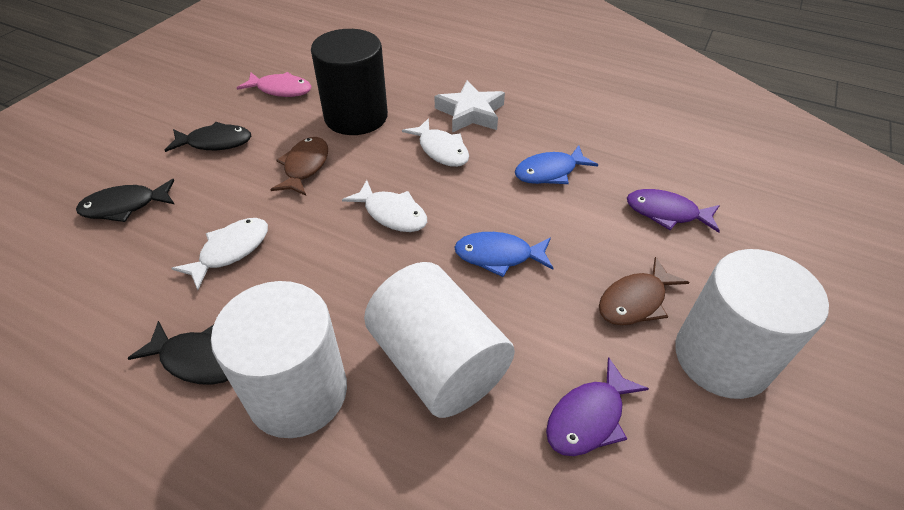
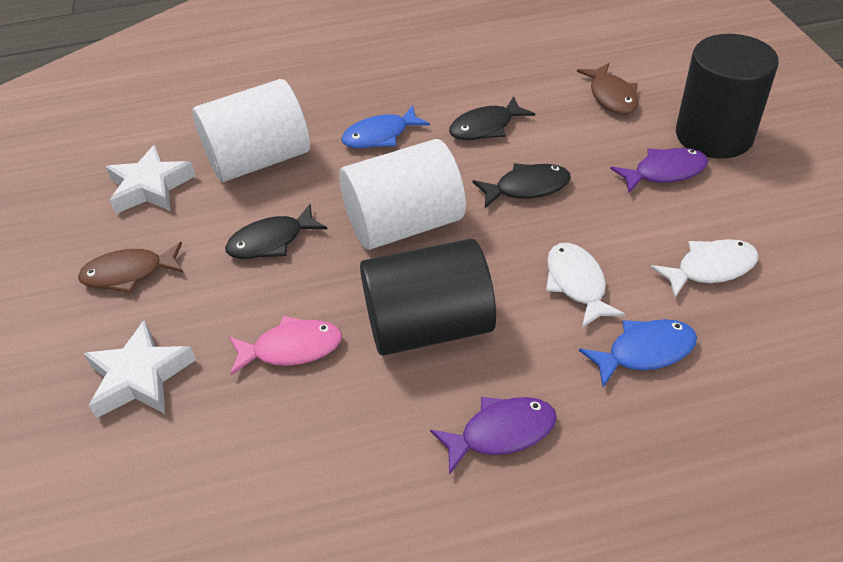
black cylinder: 1 -> 2
white cylinder: 3 -> 2
white fish: 3 -> 2
white star: 1 -> 2

